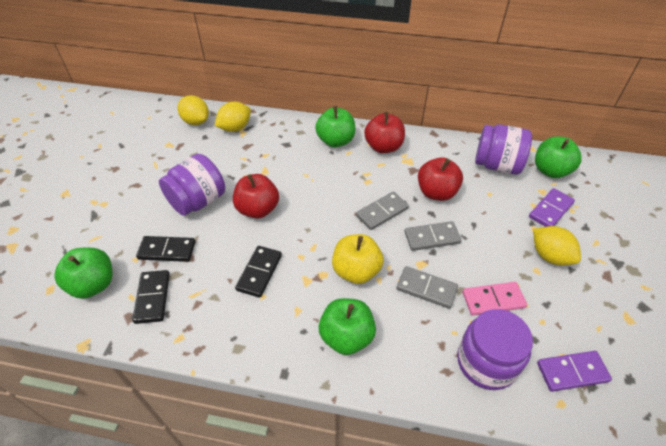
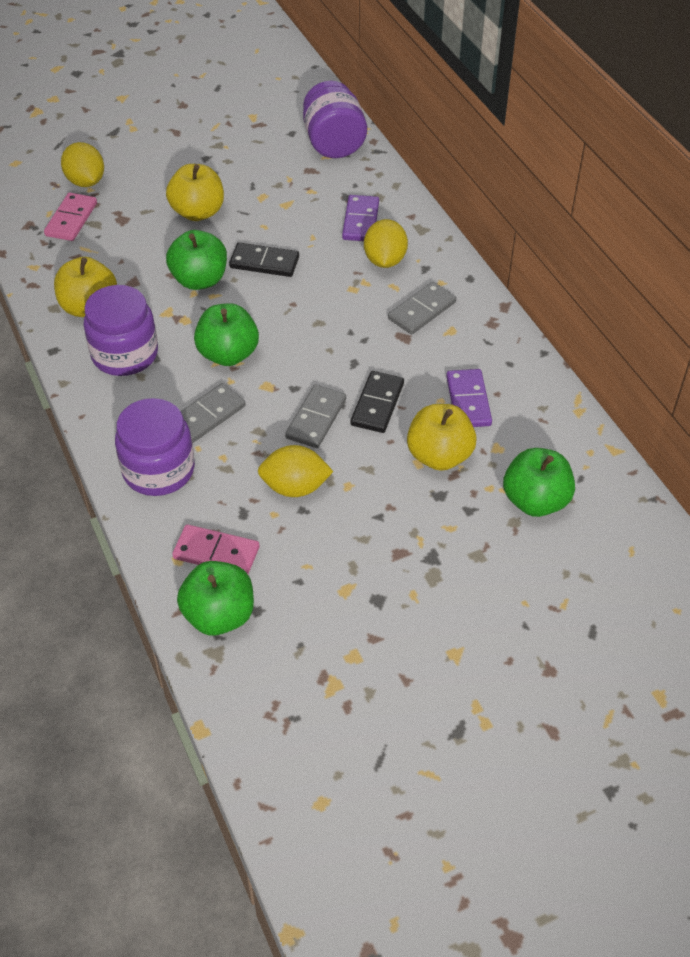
black domino: 3 -> 2
pink domino: 1 -> 2
red apple: 3 -> 0
yellow apple: 1 -> 3

